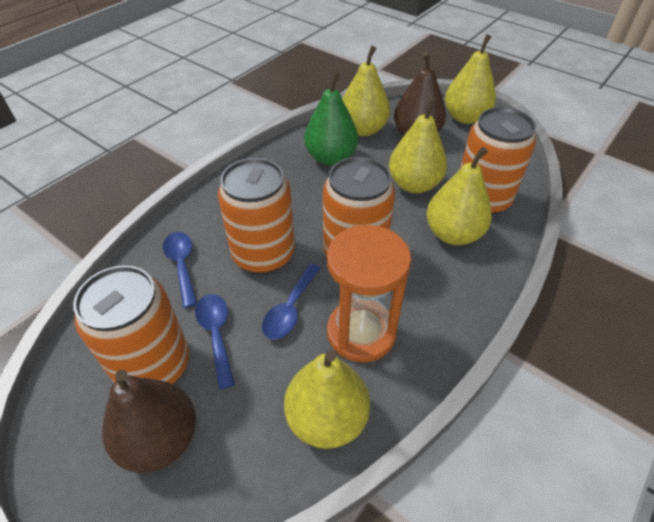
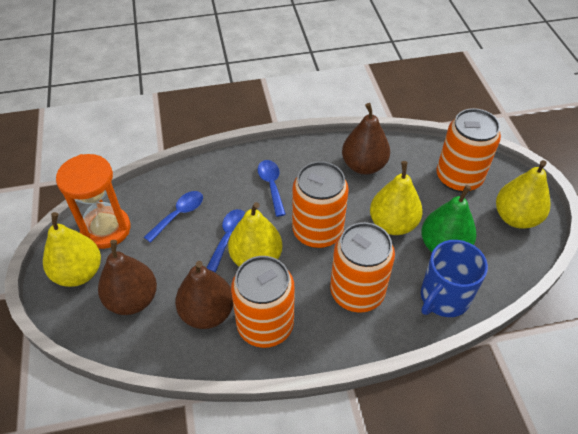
blue mug: 0 -> 1
brown pear: 2 -> 3
yellow pear: 5 -> 4

